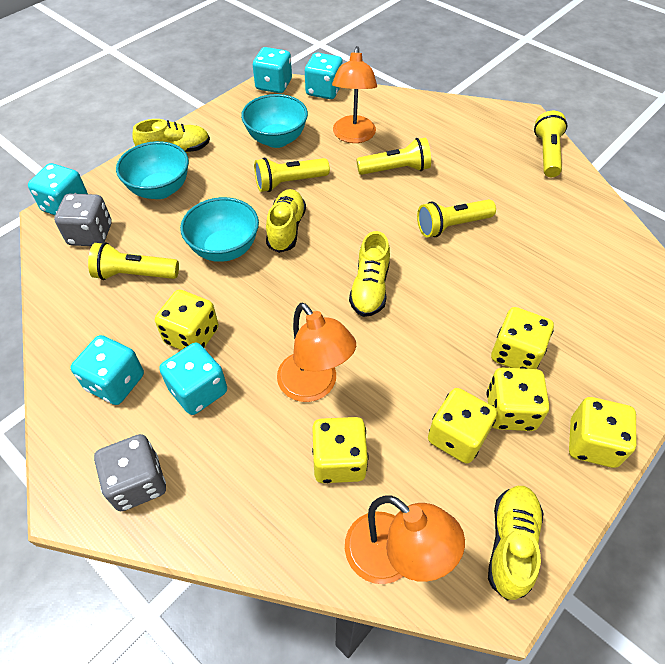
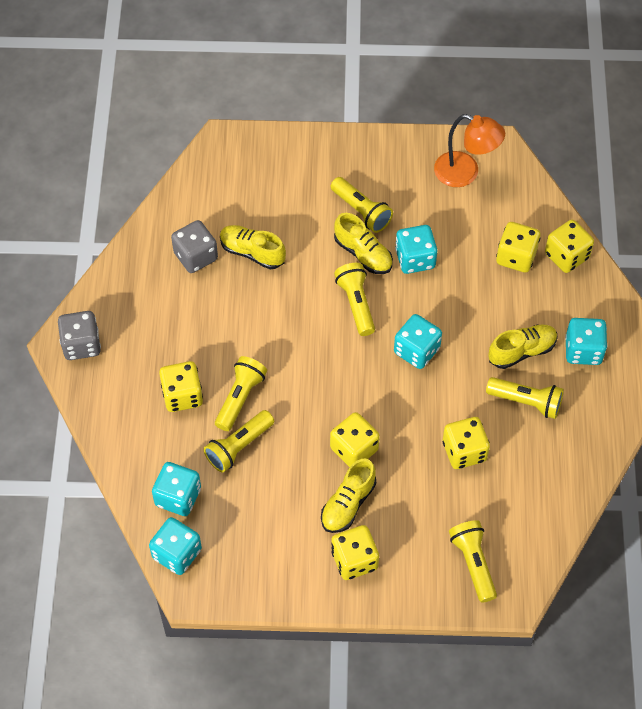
orange lamp: 3 -> 1
turquoise bowl: 3 -> 0
yellow flashlight: 5 -> 6

